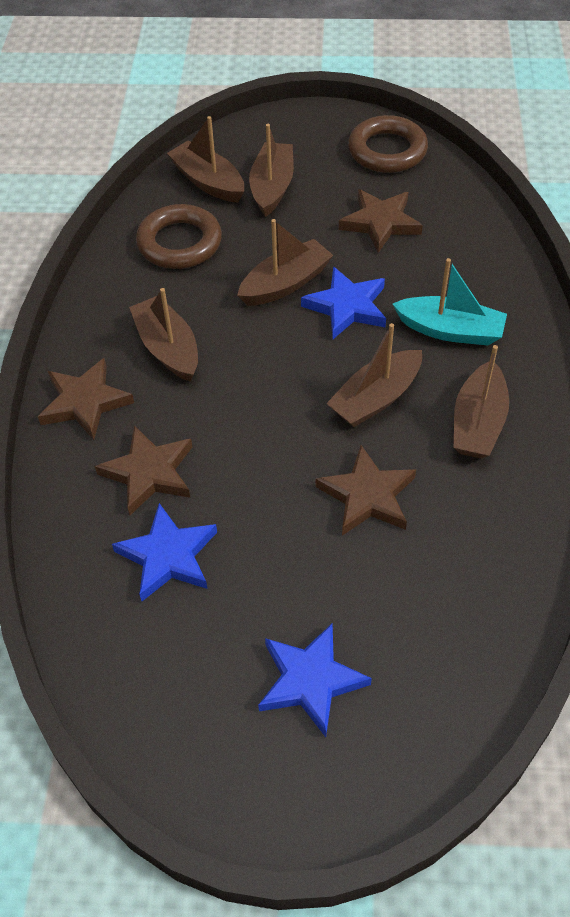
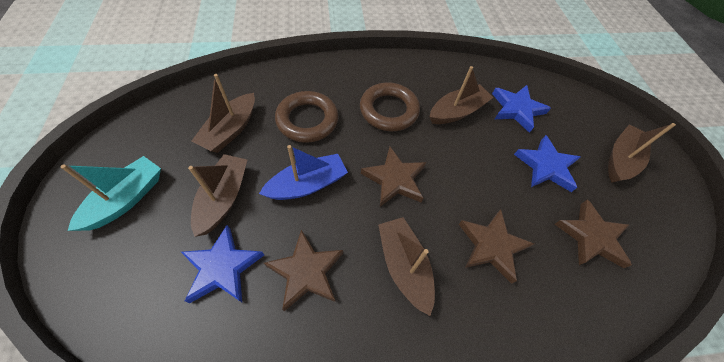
blue boat: 0 -> 1
brown boat: 6 -> 5

